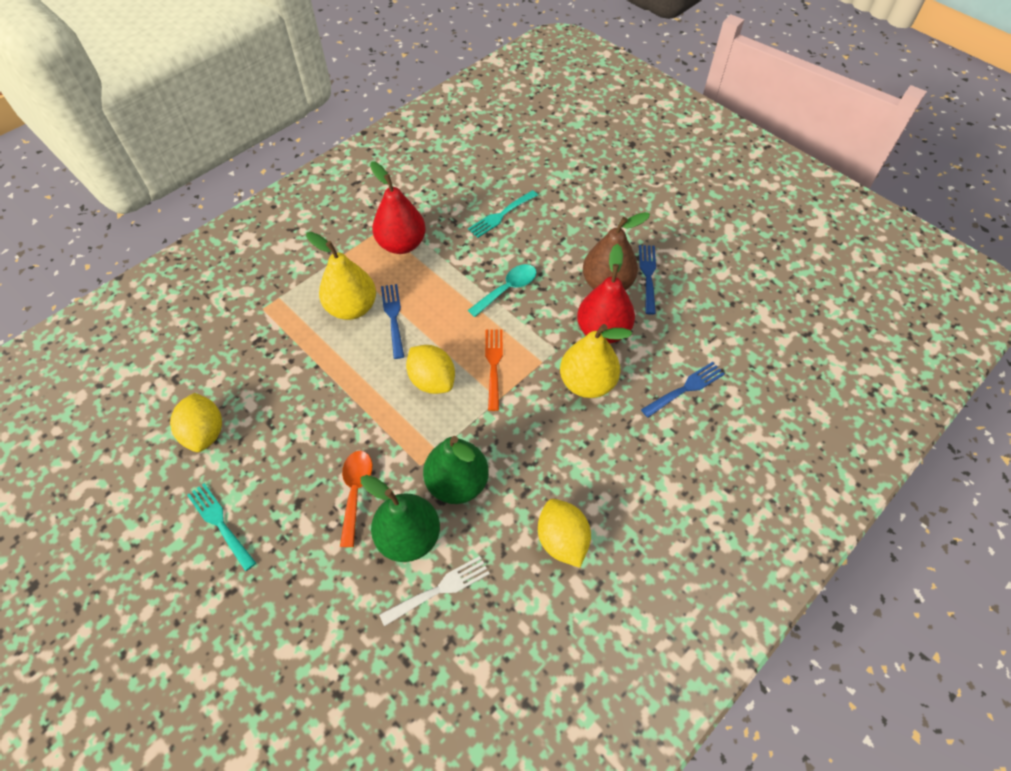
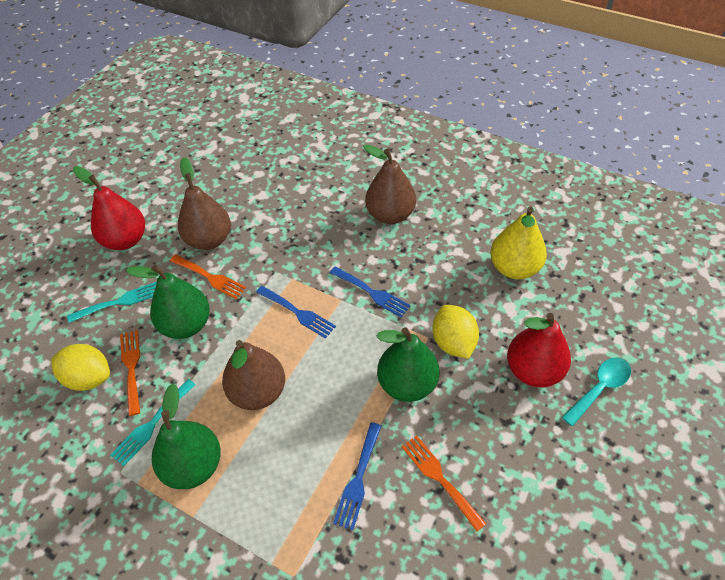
brown pear: 1 -> 3
green pear: 2 -> 3
orange fork: 1 -> 3
orange spoon: 1 -> 0
white fork: 1 -> 0
yellow lemon: 3 -> 2
yellow pear: 2 -> 1

